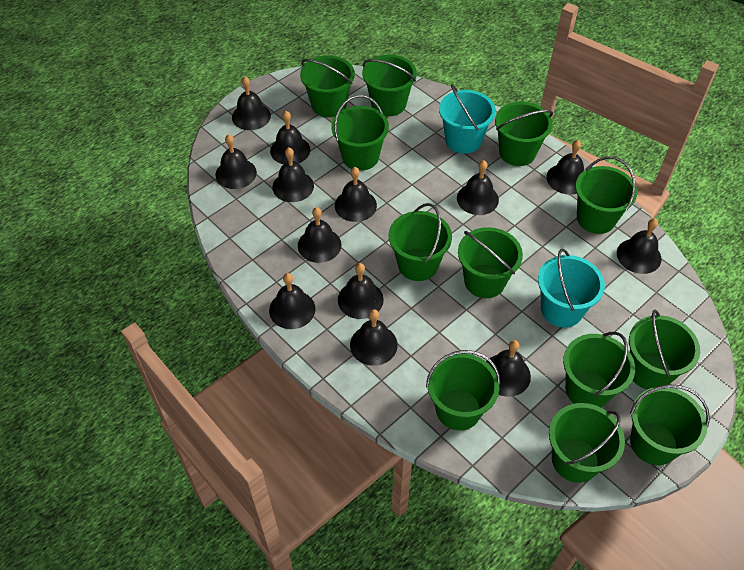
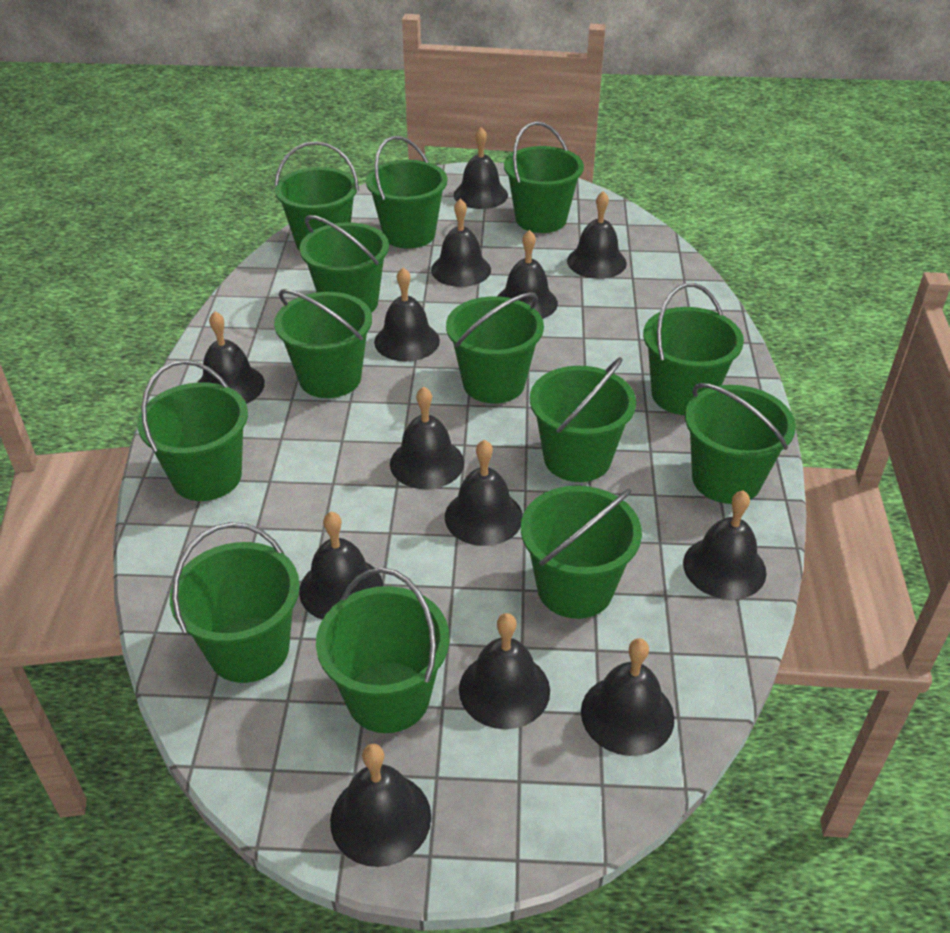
green bucket: 12 -> 13
turquoise bucket: 2 -> 0

